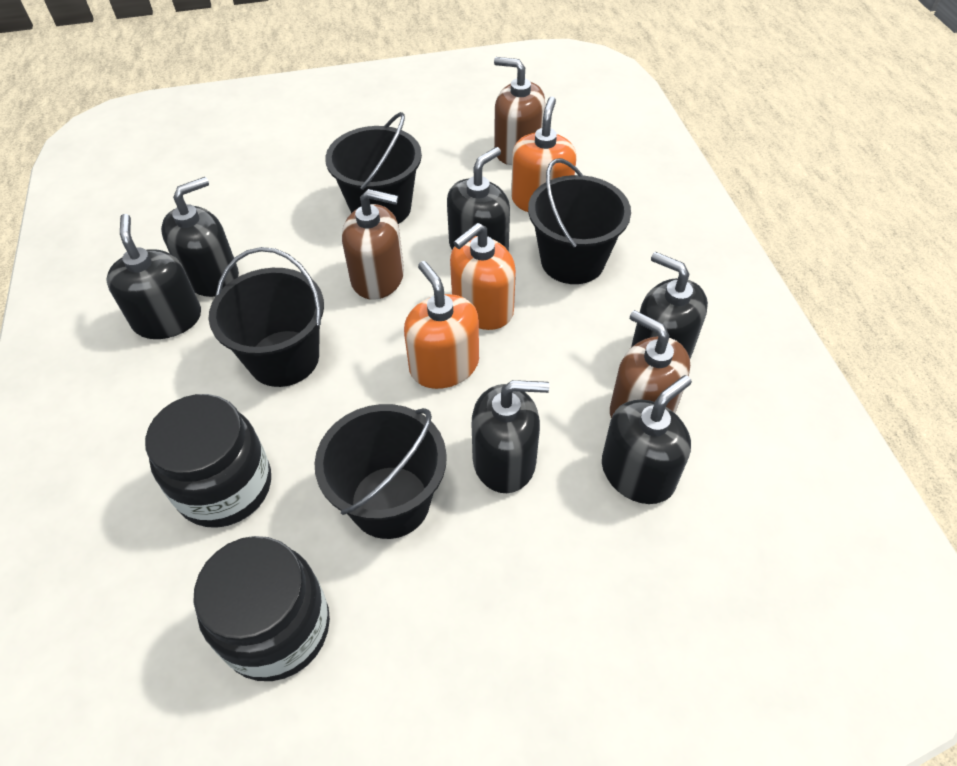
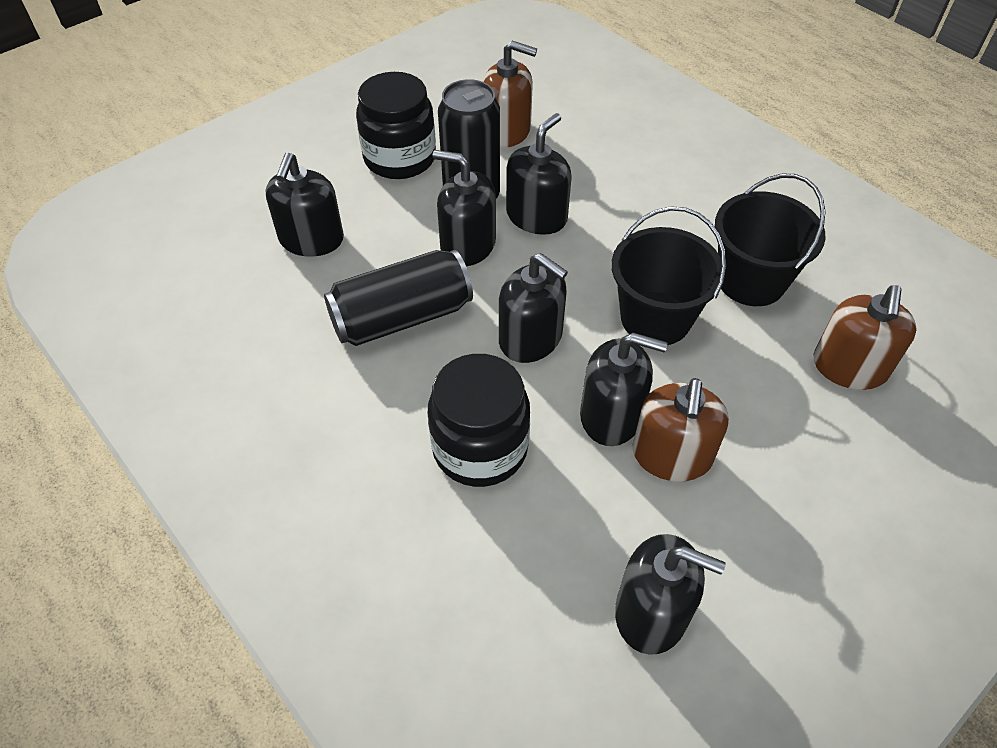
black bucket: 4 -> 2
black can: 0 -> 2
orange soap dispenser: 3 -> 0

